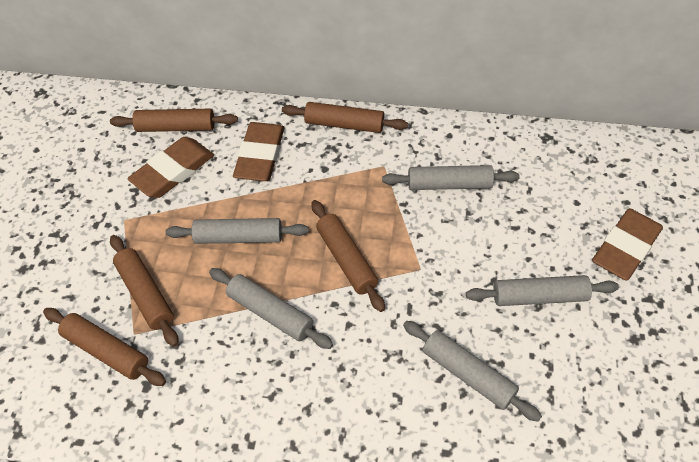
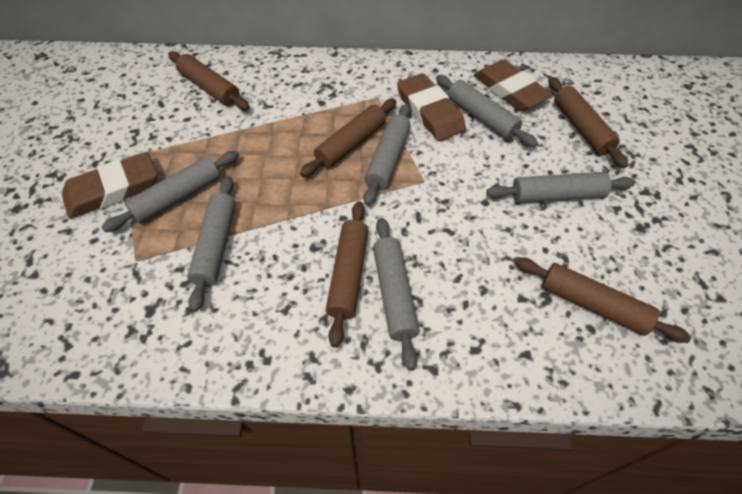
grey rolling pin: 5 -> 6

